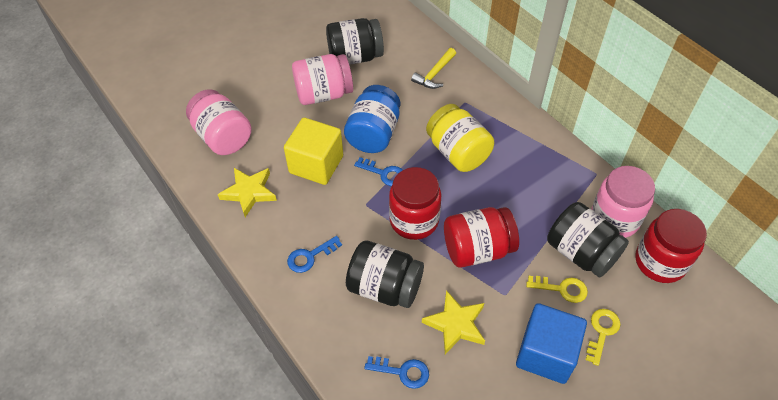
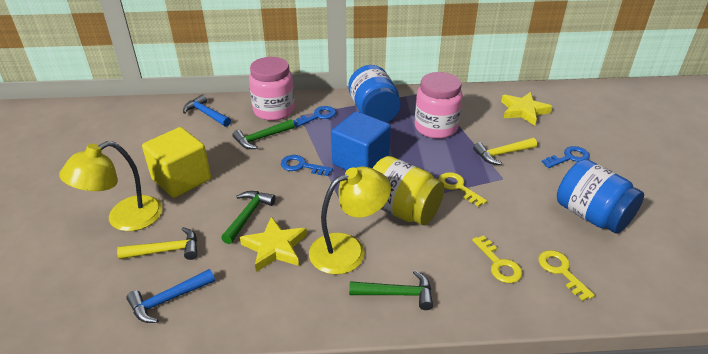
black jar: 3 -> 0
blue hammer: 0 -> 2
blue jar: 1 -> 2
green hammer: 0 -> 3
pink jar: 3 -> 2
red jar: 3 -> 0
yellow hammer: 1 -> 2
yellow key: 2 -> 3
yellow lamp: 0 -> 2

